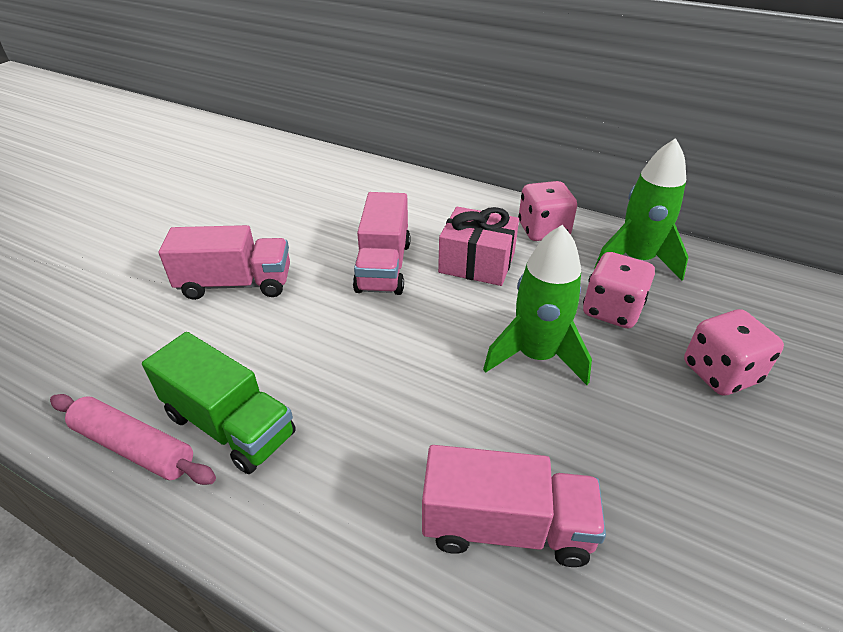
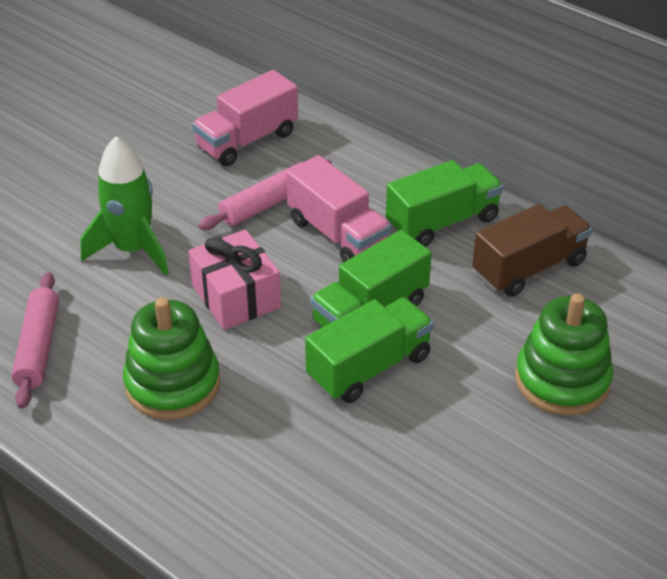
brown truck: 0 -> 1
green rocket: 2 -> 1
green stacking toy: 0 -> 2
green truck: 1 -> 3
pink dice: 3 -> 0
pink rolling pin: 1 -> 2
pink truck: 3 -> 2

